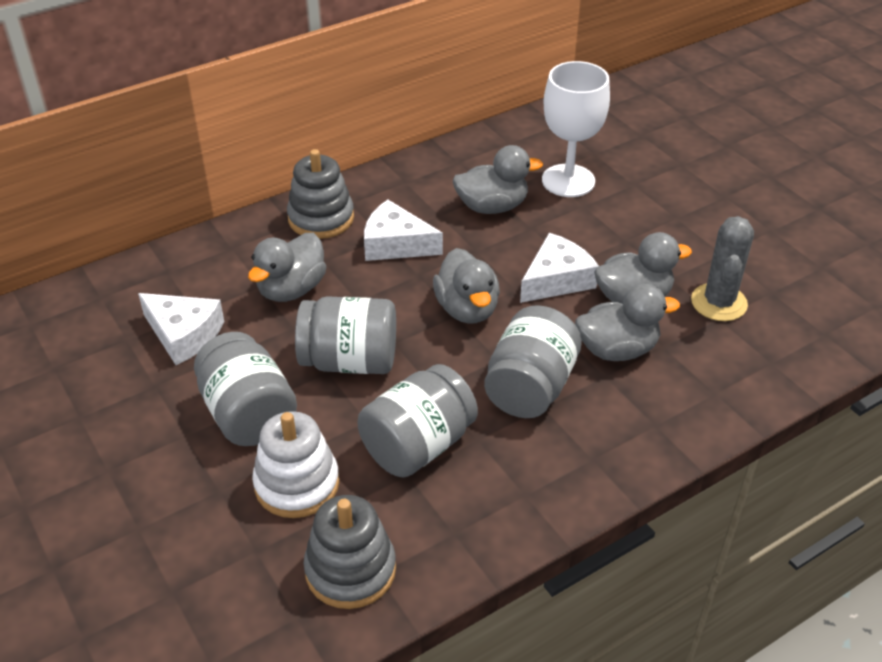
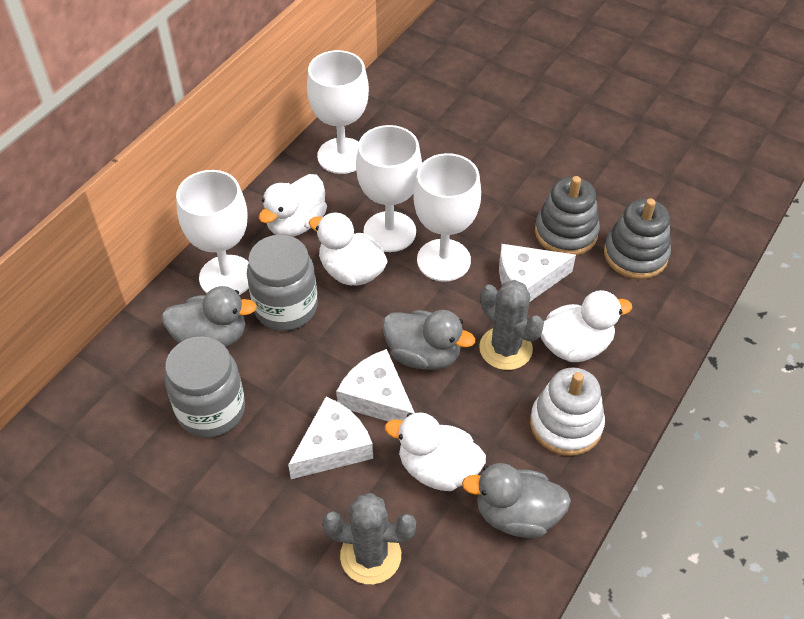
grey cactus: 1 -> 2
grey duck: 5 -> 3
grey jar: 4 -> 2
white duck: 0 -> 4
white goblet: 1 -> 4

